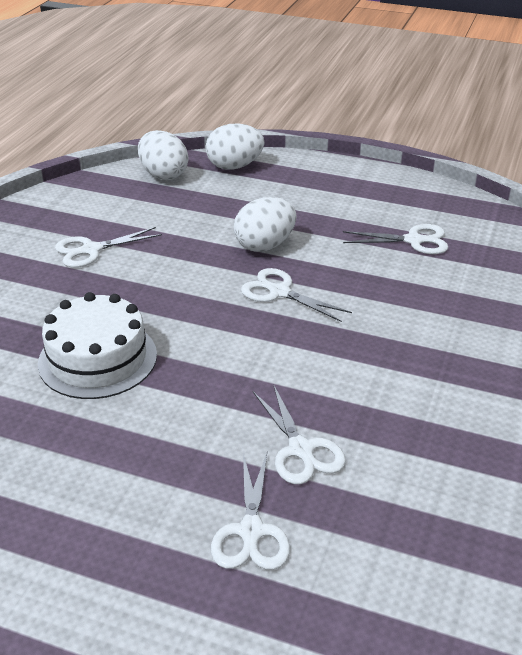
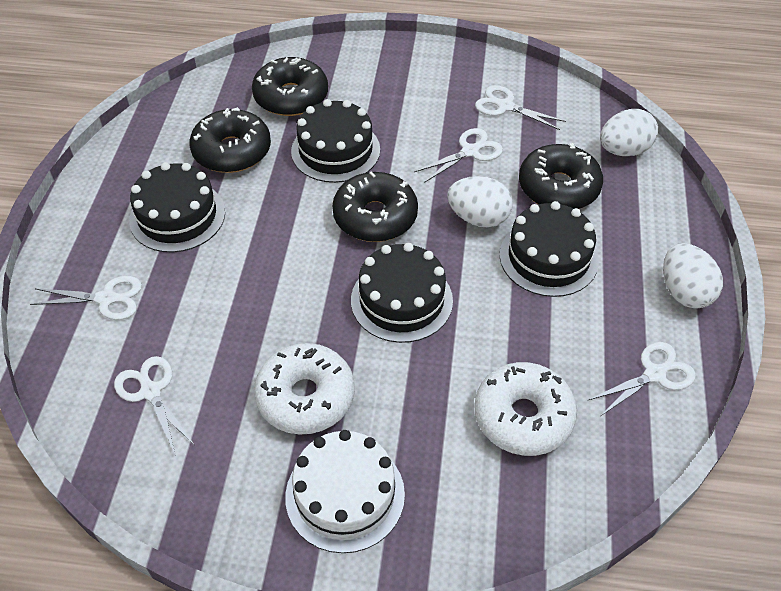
black cake: 0 -> 4
black donut: 0 -> 4
white donut: 0 -> 2

